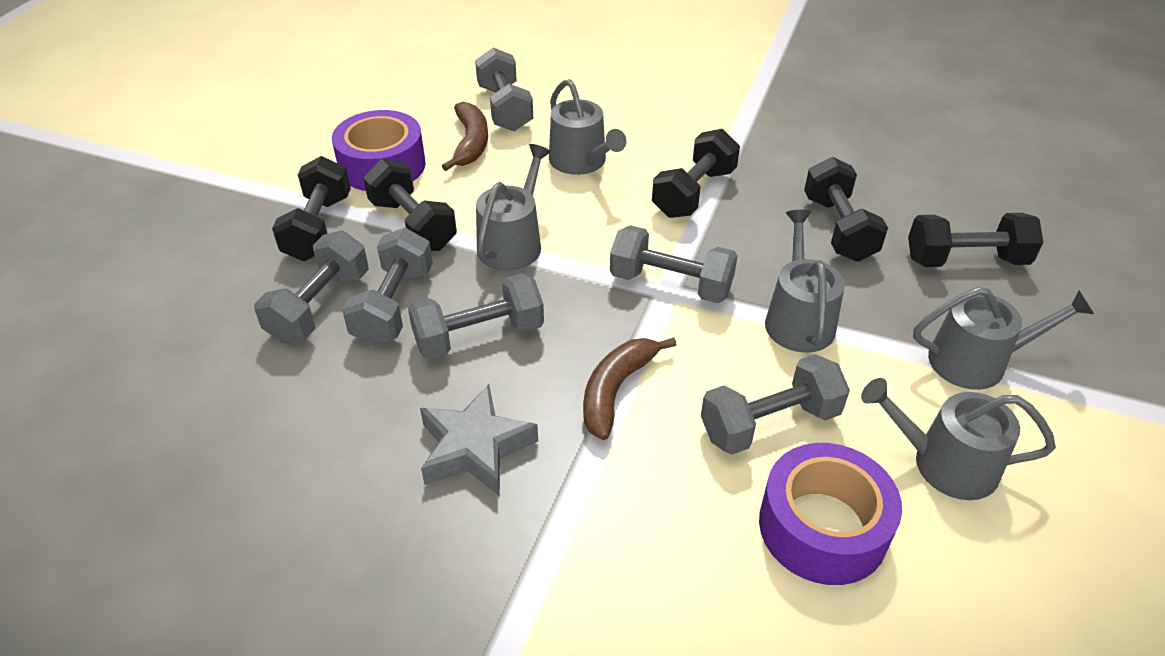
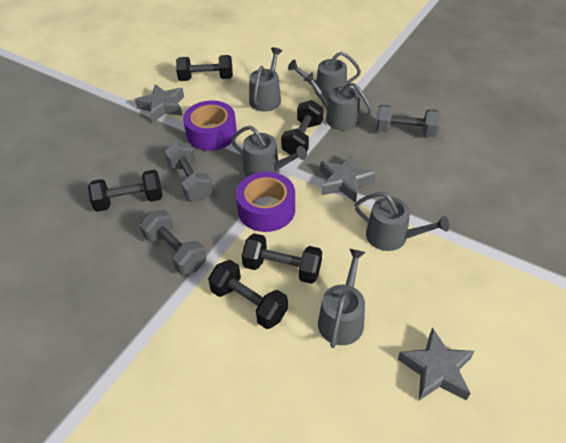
brown banana: 2 -> 0
grey dumbbell: 6 -> 3
grey star: 1 -> 3
grey watering can: 5 -> 6

